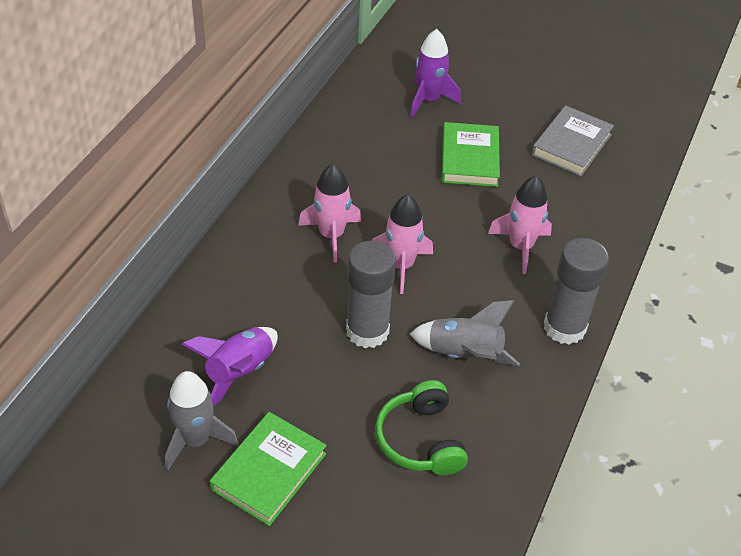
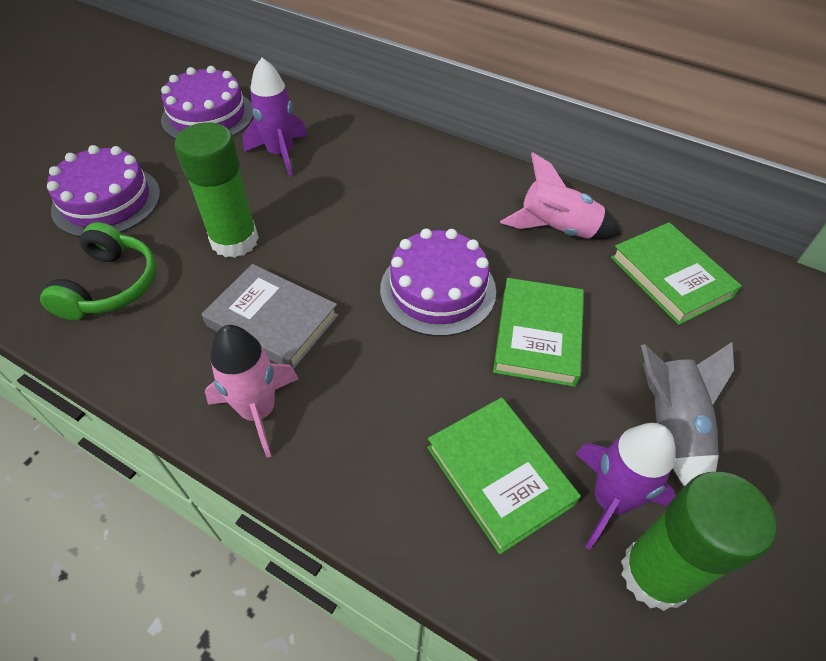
green book: 2 -> 3
green glue stick: 0 -> 2
grey glue stick: 2 -> 0
grey rocket: 2 -> 1
pink rocket: 3 -> 2
purple cake: 0 -> 3

